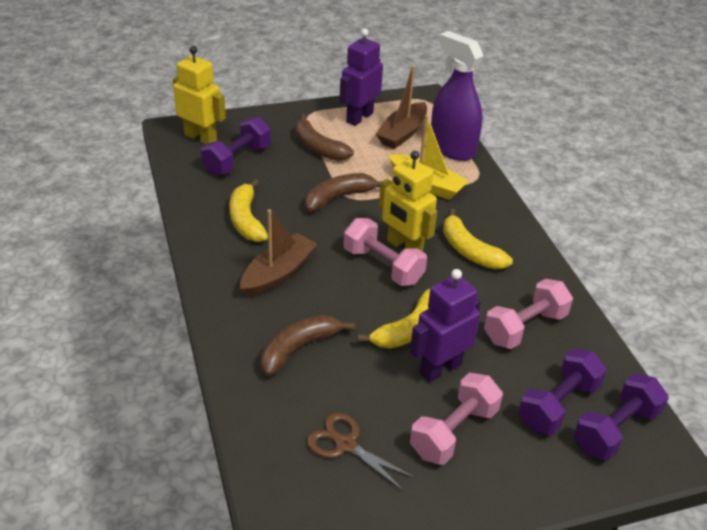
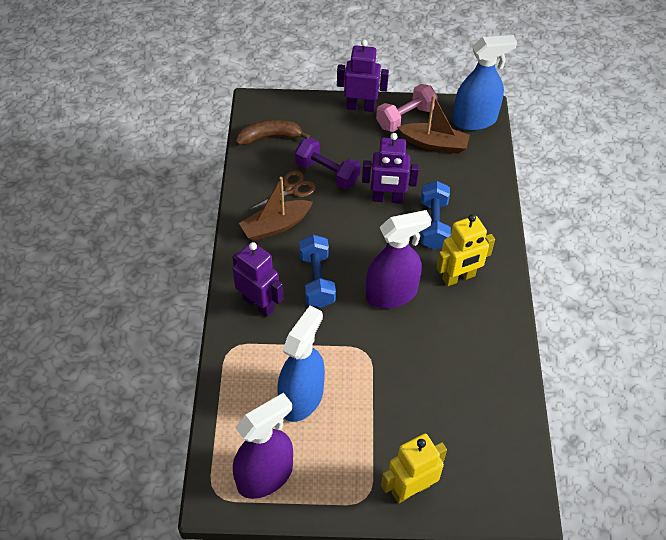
blue dumbbell: 0 -> 2
blue spray bottle: 0 -> 2
brown banana: 3 -> 1
pink dumbbell: 3 -> 1
purple dumbbell: 3 -> 1
purple robot: 2 -> 3
purple spray bottle: 1 -> 2
yellow banana: 3 -> 0
yellow boat: 1 -> 0

